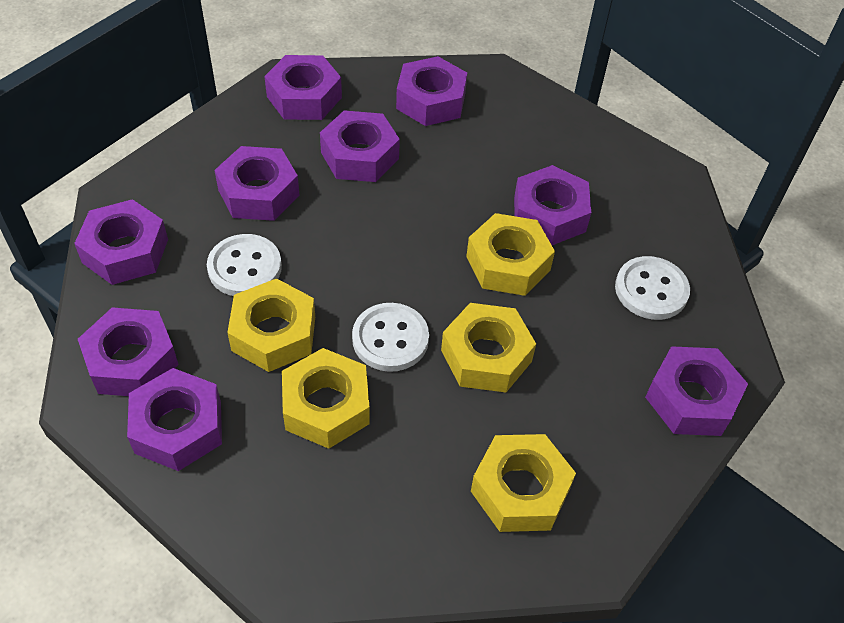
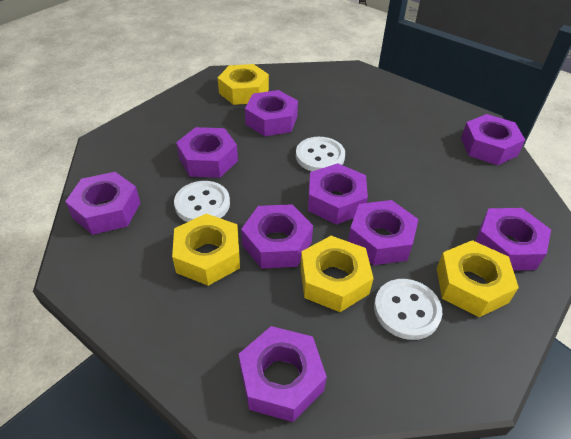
yellow nut: 5 -> 4

